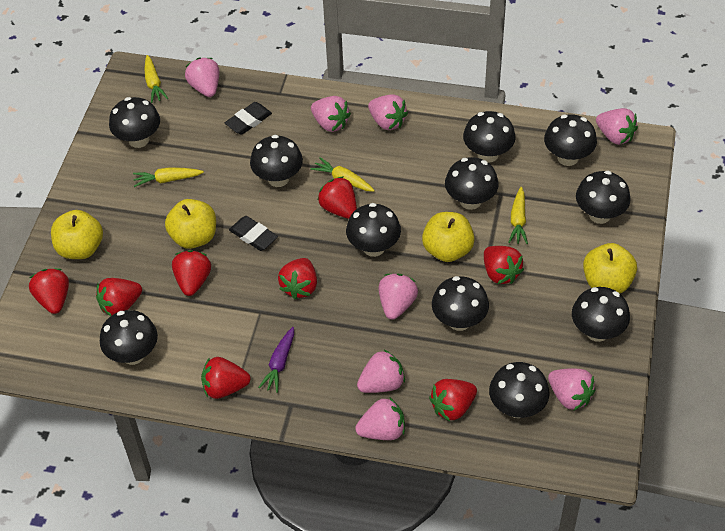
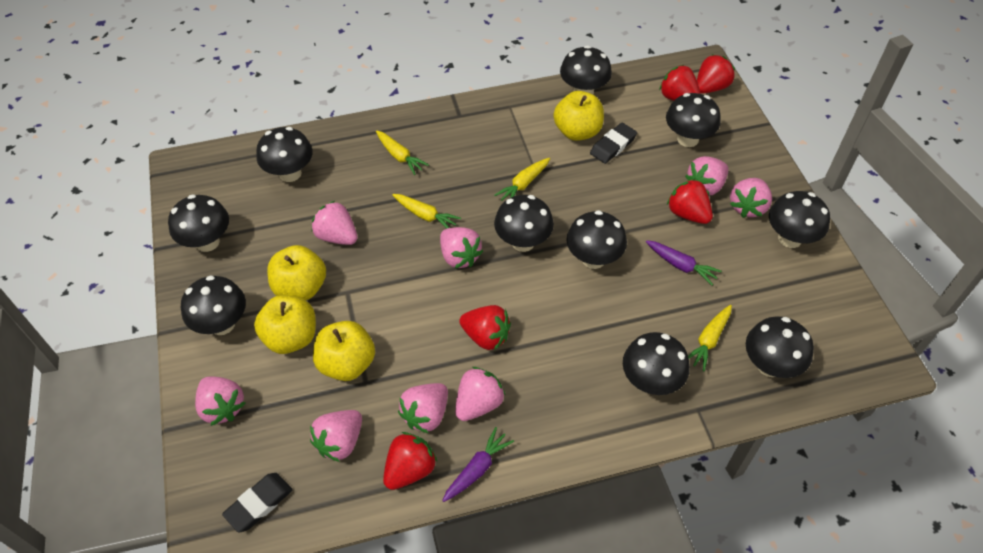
black mushroom: 11 -> 10
purple carrot: 1 -> 2
red strawberry: 8 -> 5

